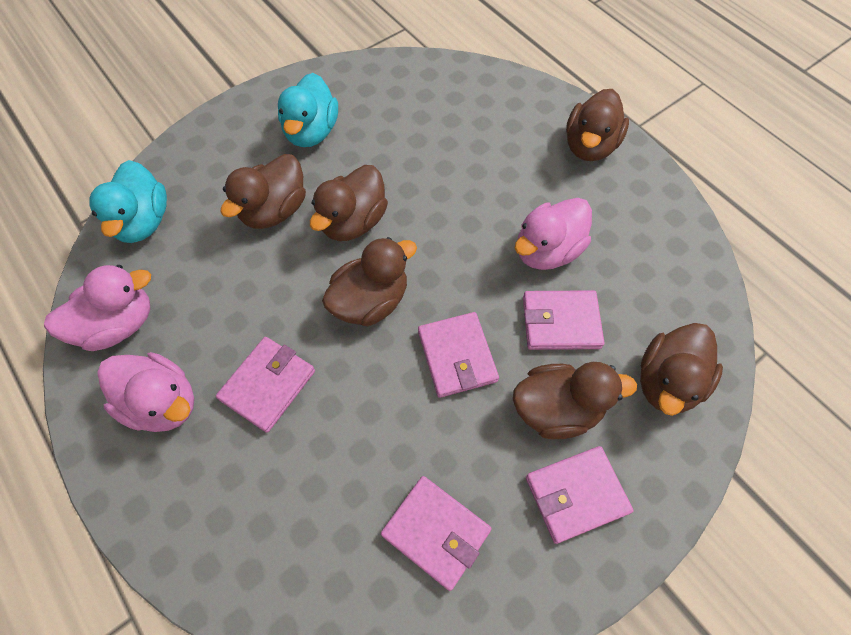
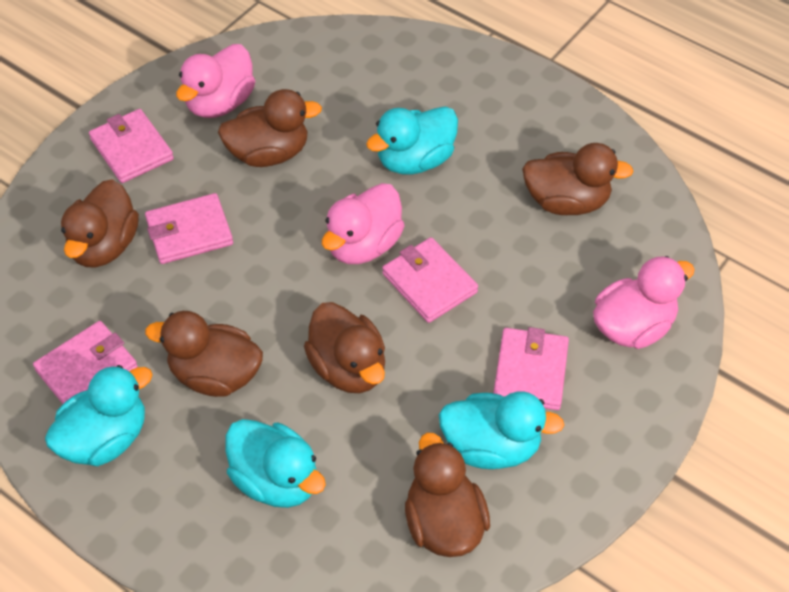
turquoise duck: 2 -> 4

